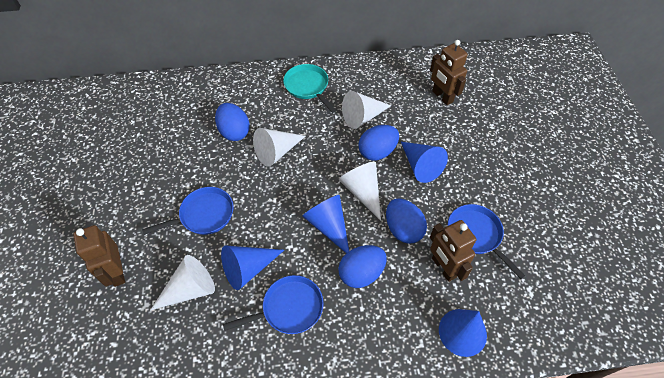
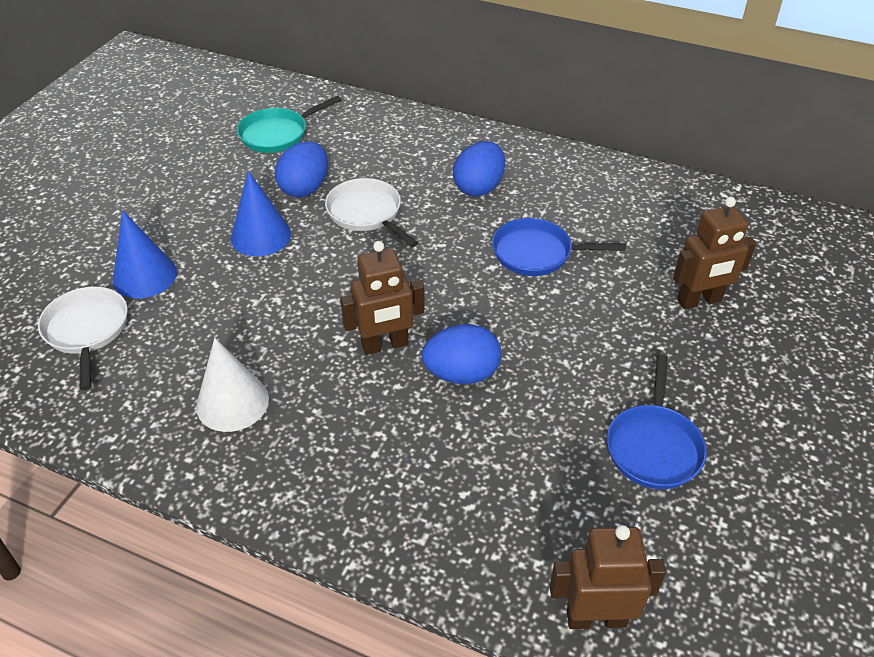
blue cone: 4 -> 2
blue egg: 4 -> 3
blue pan: 3 -> 2
white cone: 4 -> 1
white pan: 0 -> 2

